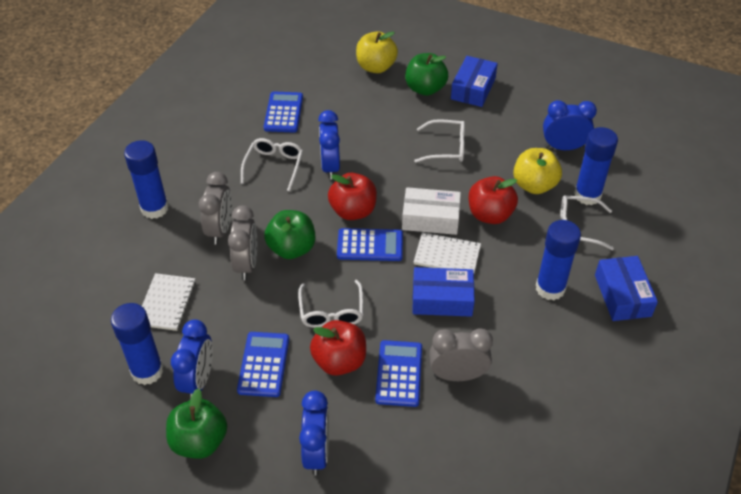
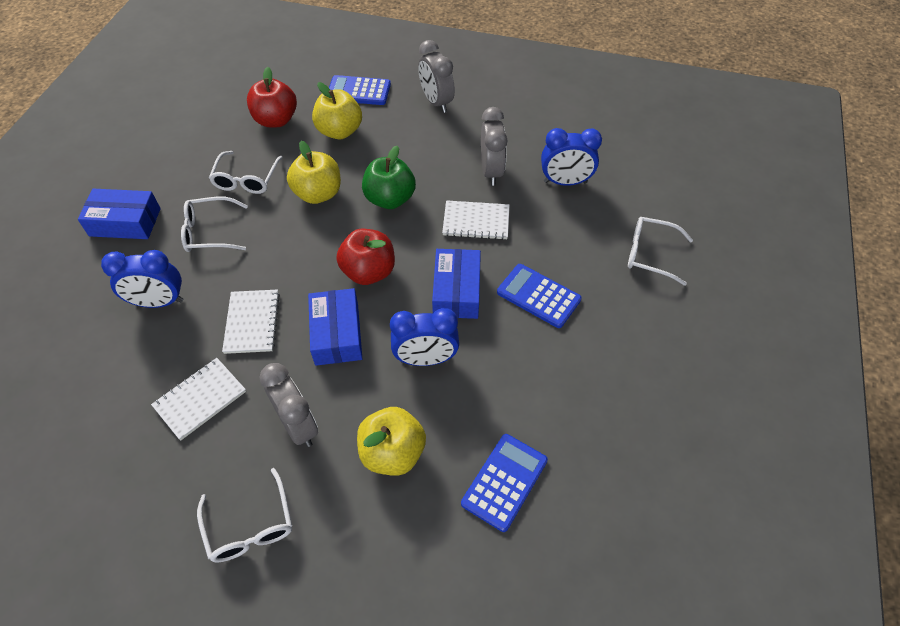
blue calculator: 4 -> 3
blue clock: 4 -> 3
blue glue stick: 4 -> 0
green apple: 3 -> 1
red apple: 3 -> 2
white box: 1 -> 0
white notebook: 2 -> 3
yellow apple: 2 -> 3

